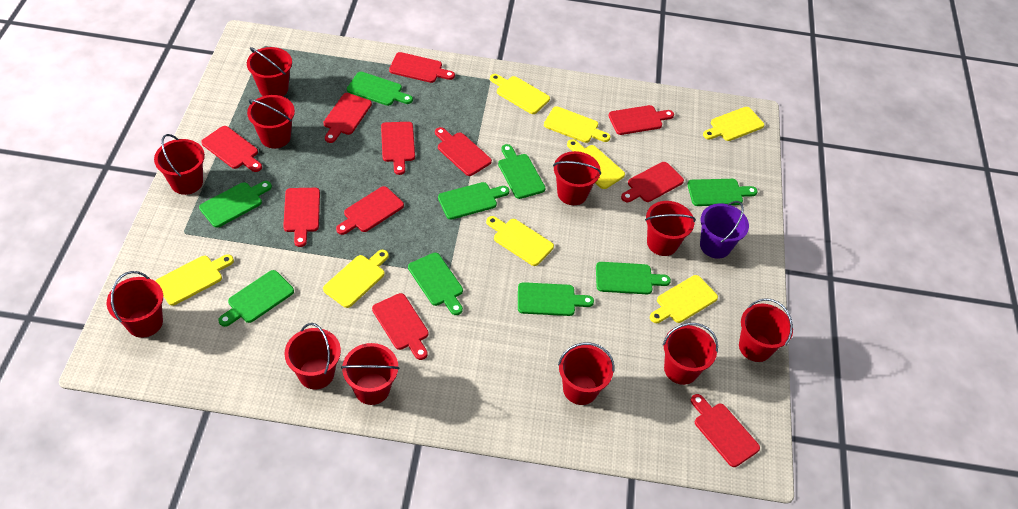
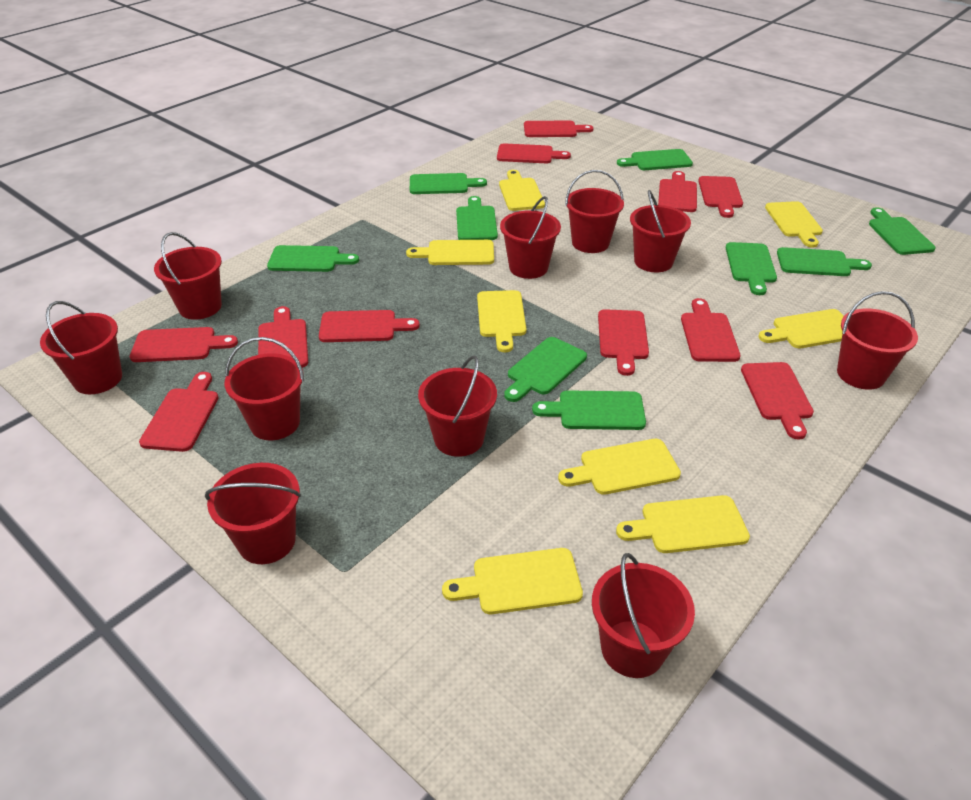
purple bucket: 1 -> 0
red bucket: 11 -> 10

